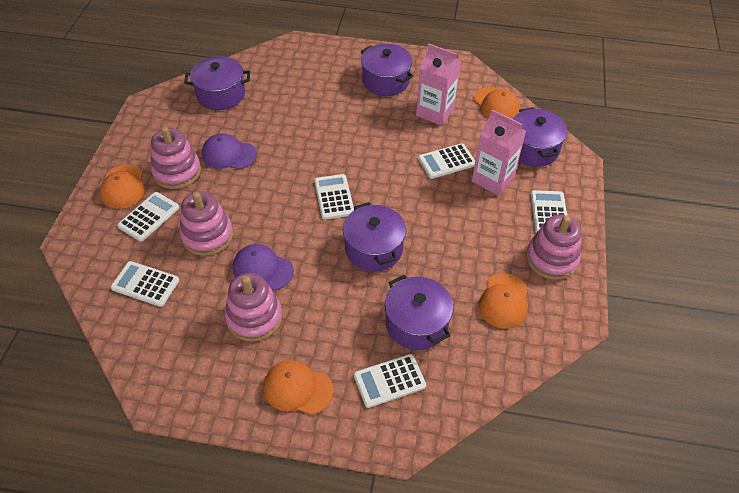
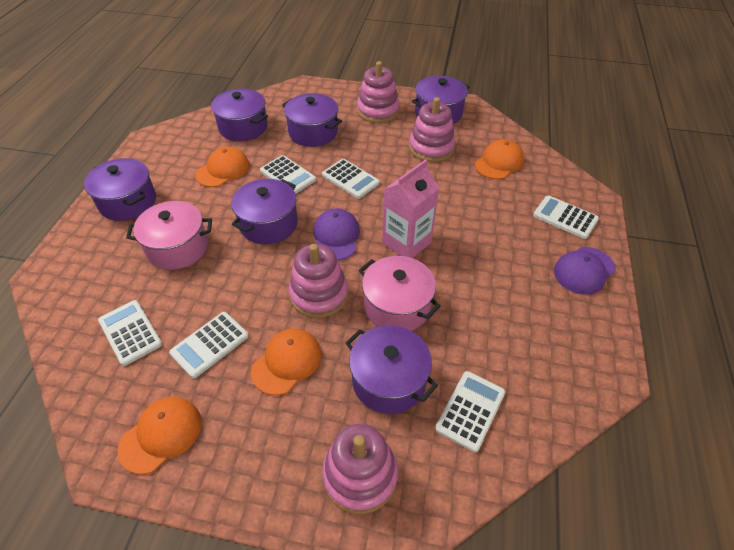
pink carton: 2 -> 1
pink pot: 0 -> 2
purple pot: 5 -> 6

